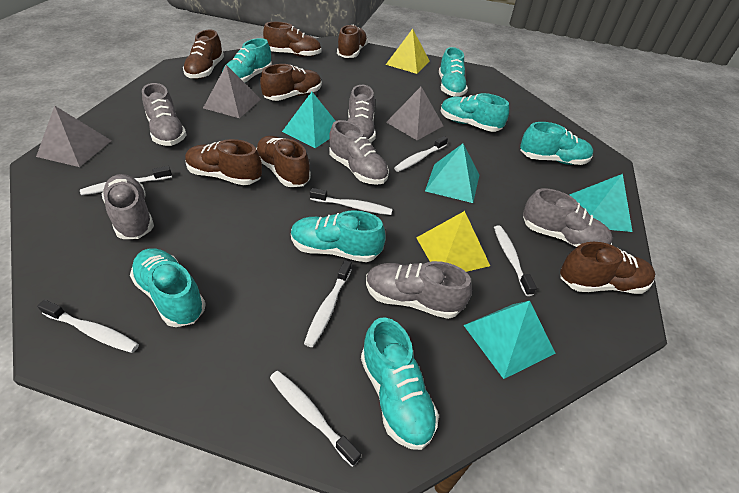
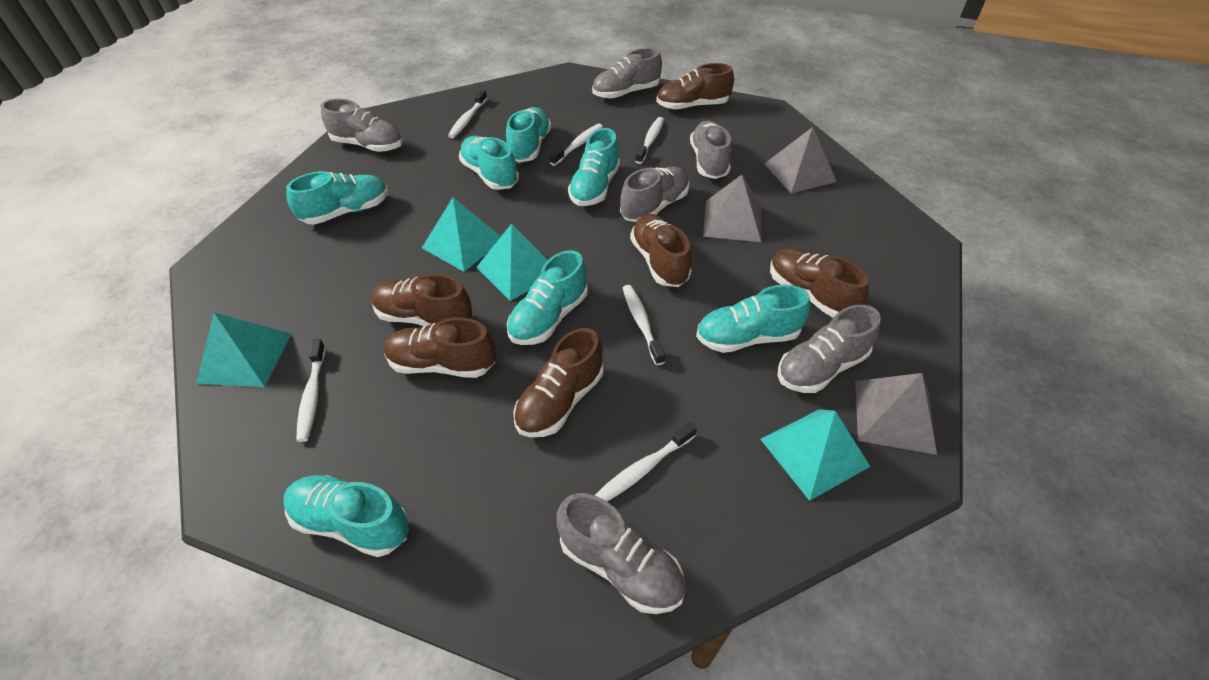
brown shoe: 7 -> 6
white toothbrush: 7 -> 6
yellow pyramid: 2 -> 0

